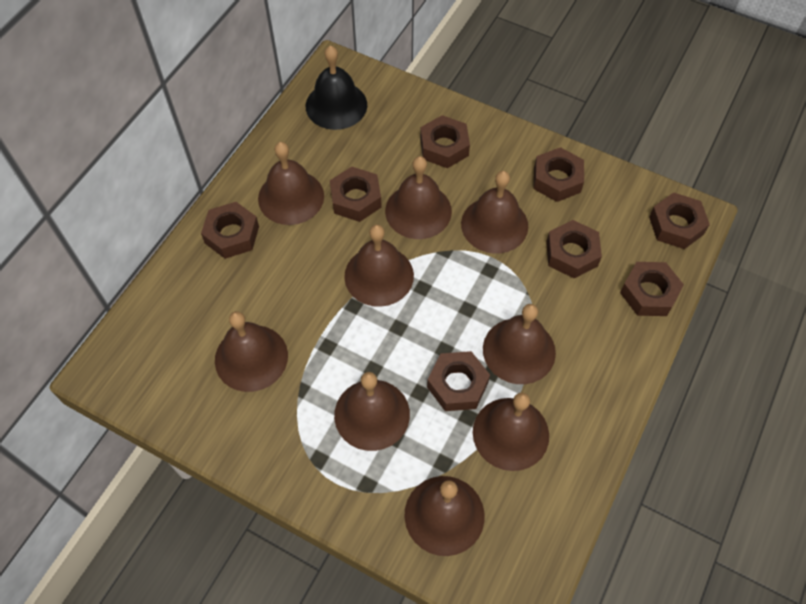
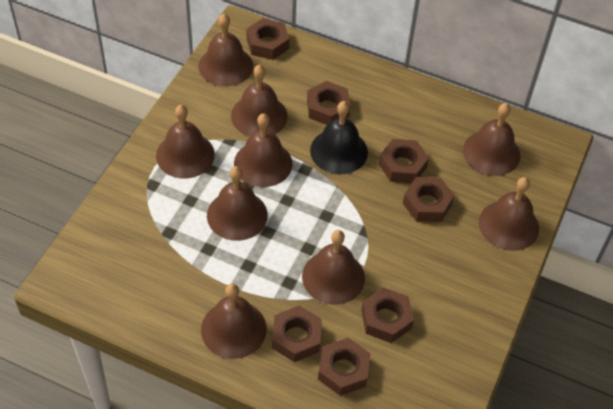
brown nut: 8 -> 7

